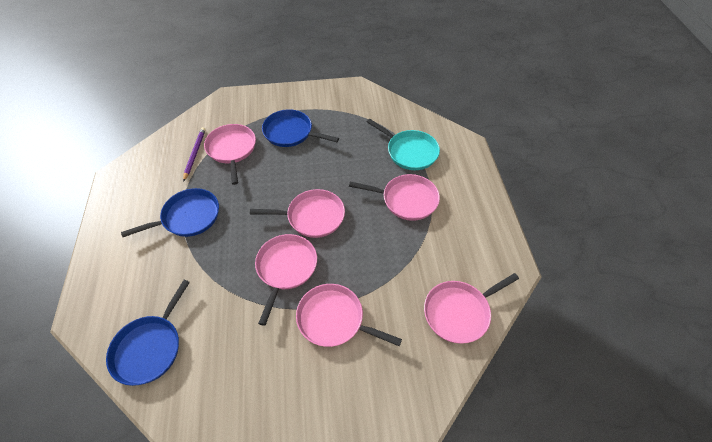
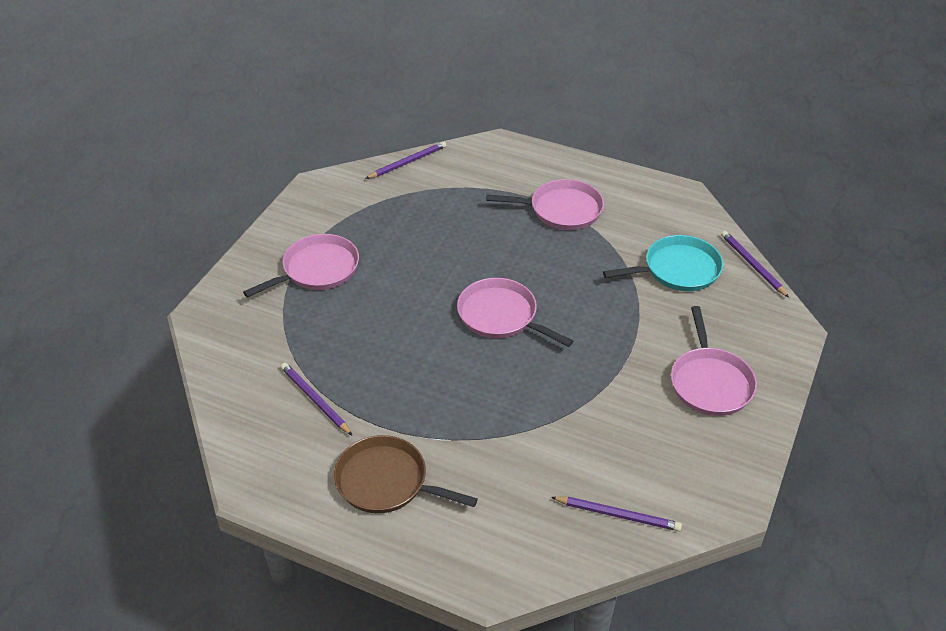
blue pan: 3 -> 0
brown pan: 0 -> 1
pink pan: 6 -> 4
purple pencil: 1 -> 4

